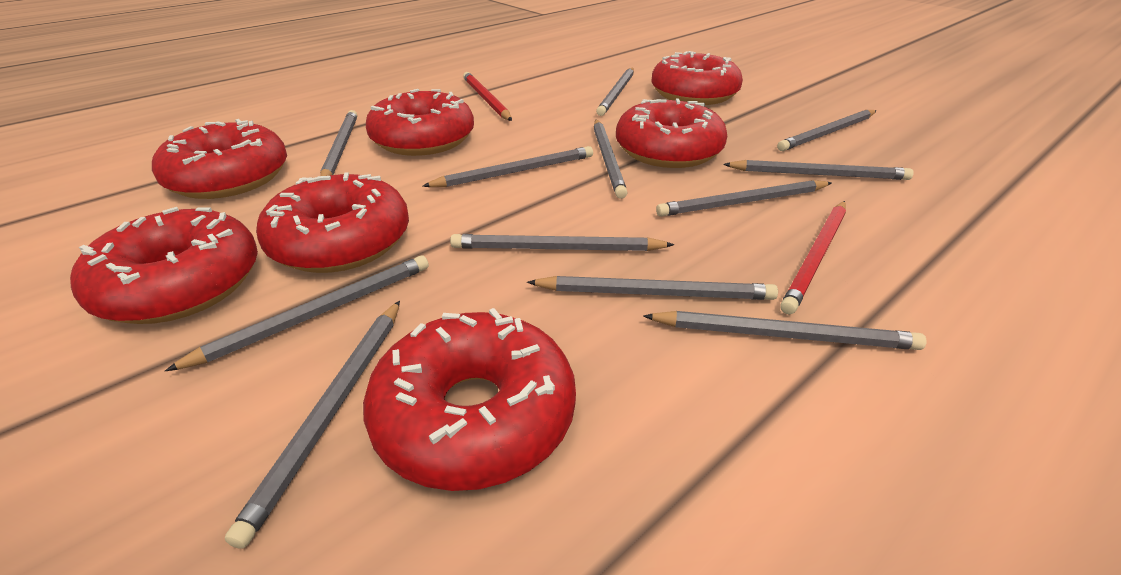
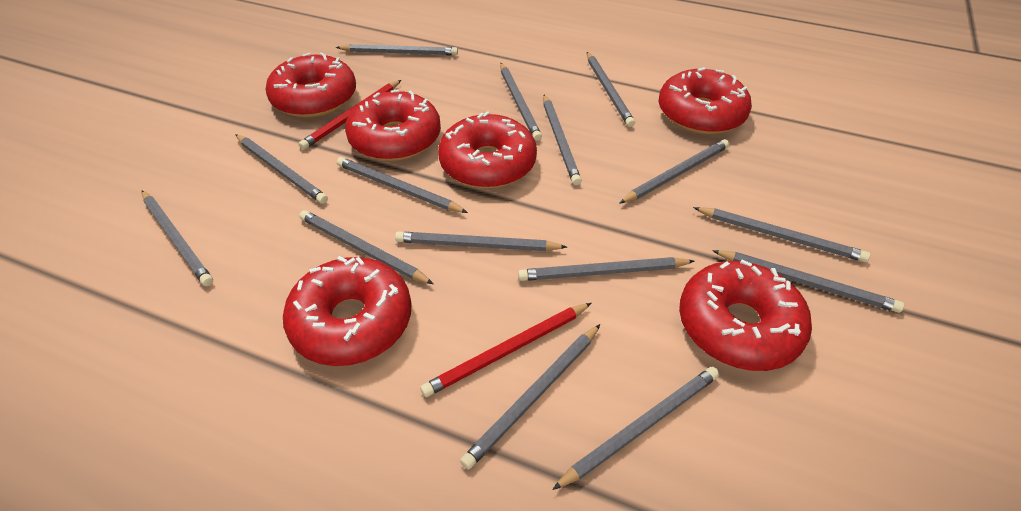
grey pencil: 12 -> 15
red donut: 7 -> 6

